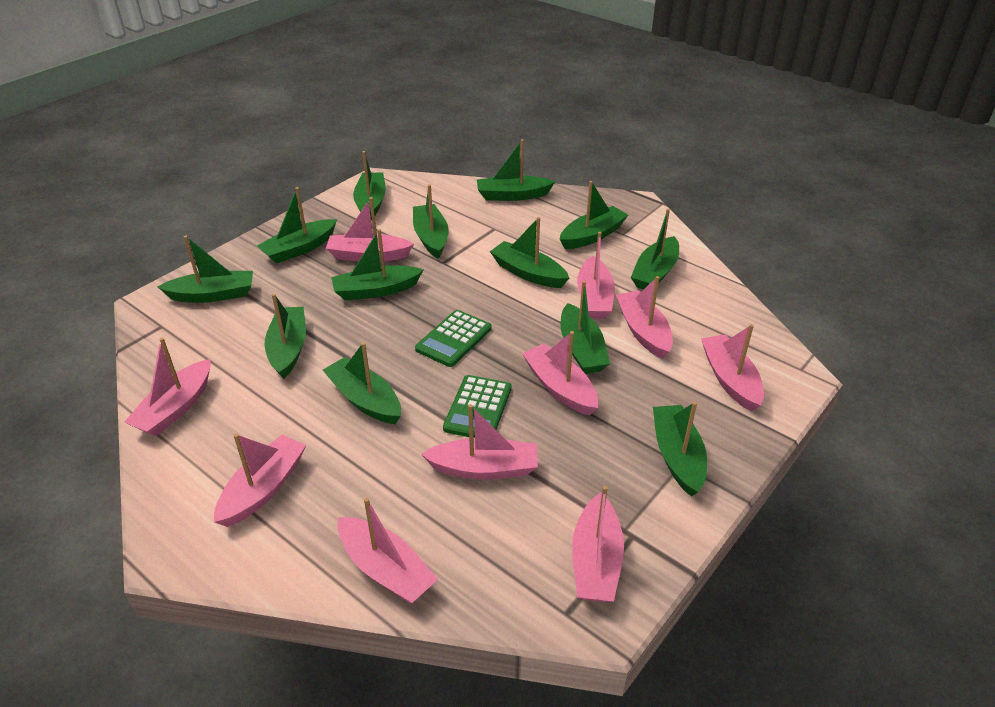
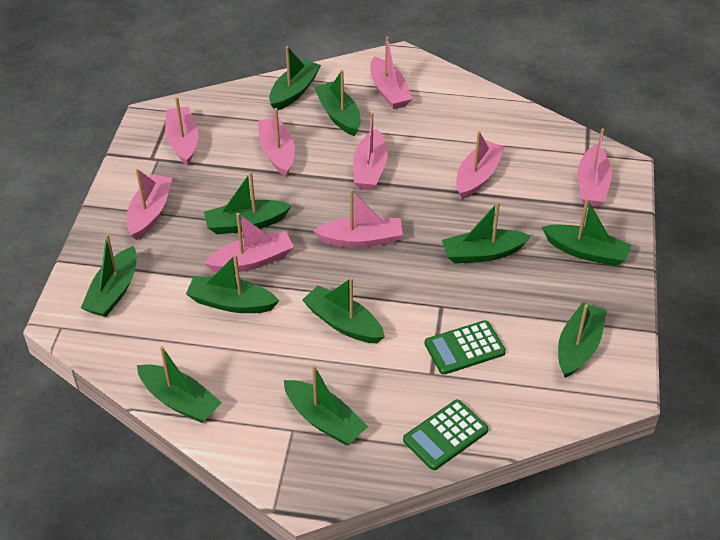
green boat: 13 -> 11
pink boat: 10 -> 9

